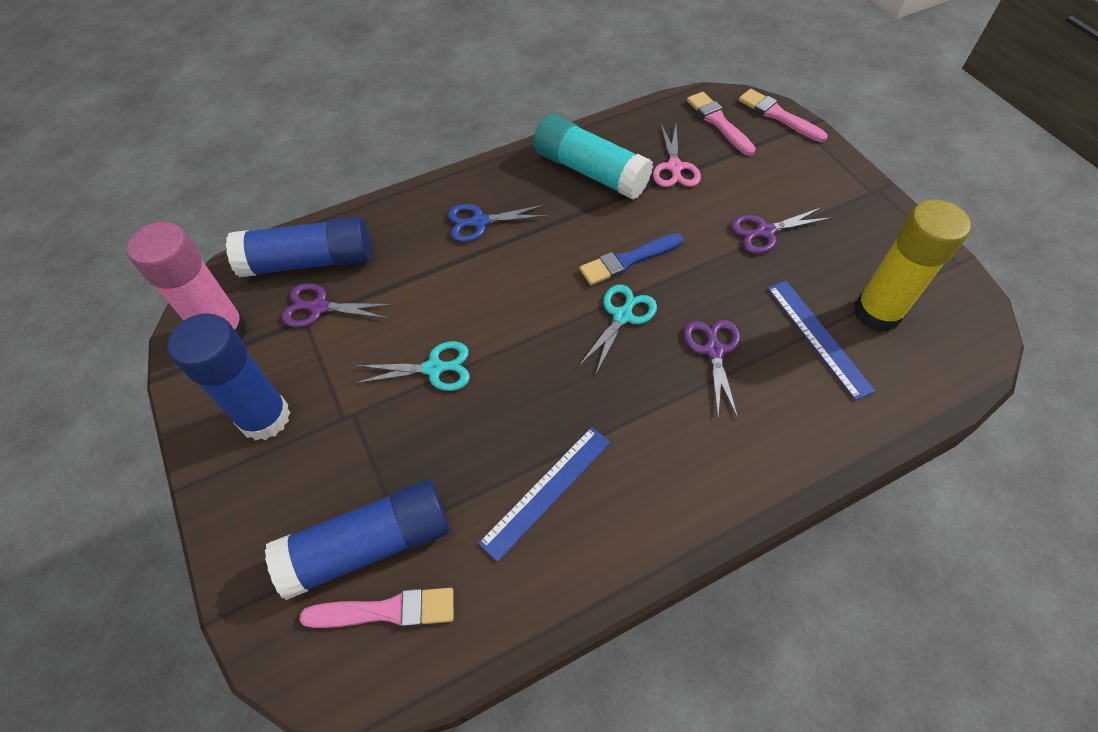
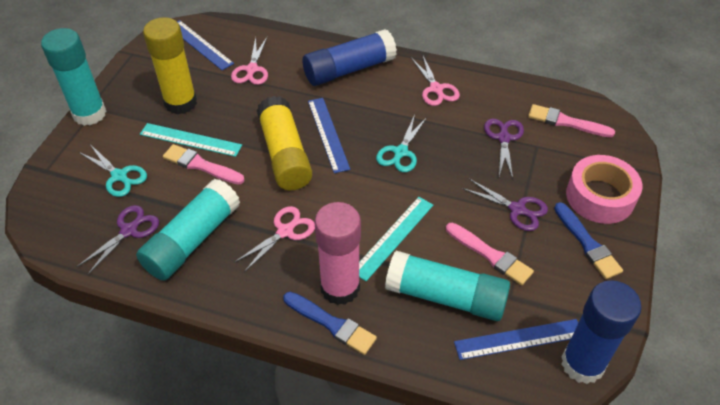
blue brush: 1 -> 2
blue glue stick: 3 -> 2
blue ruler: 2 -> 3
blue scissors: 1 -> 0
pink scissors: 1 -> 3
pink tape: 0 -> 1
turquoise glue stick: 1 -> 3
turquoise ruler: 0 -> 2
yellow glue stick: 1 -> 2

